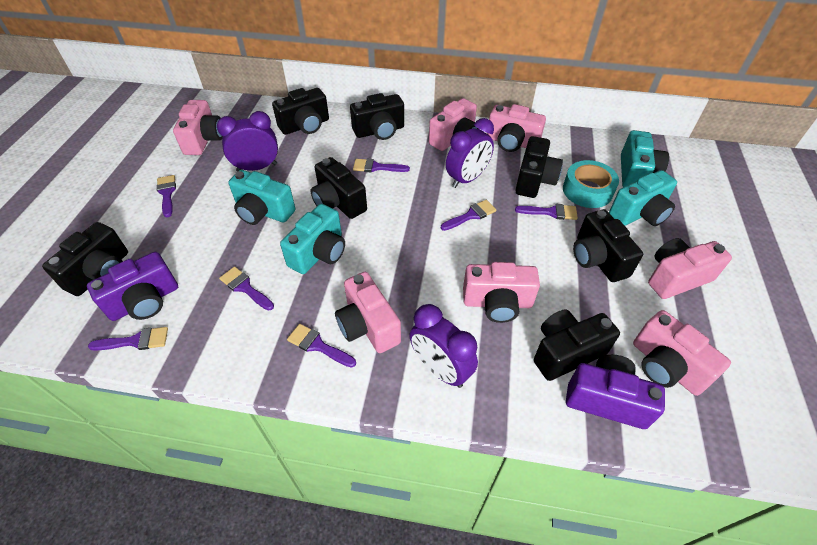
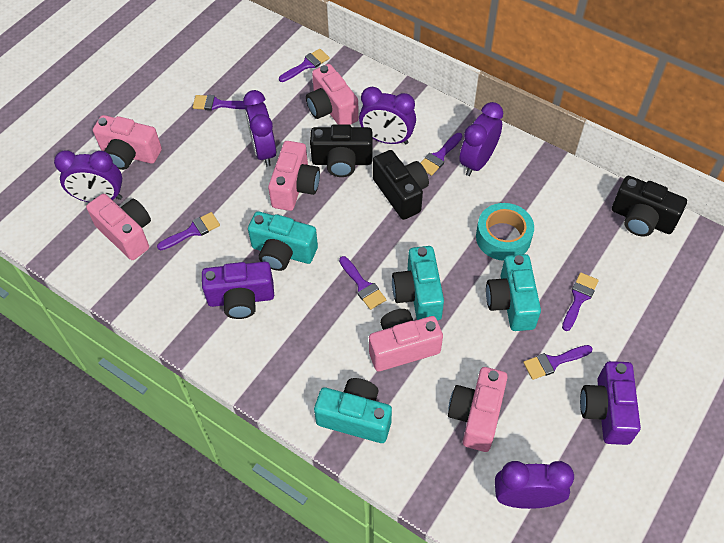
black camera: 7 -> 3
pink camera: 7 -> 6
purple clock: 3 -> 5

